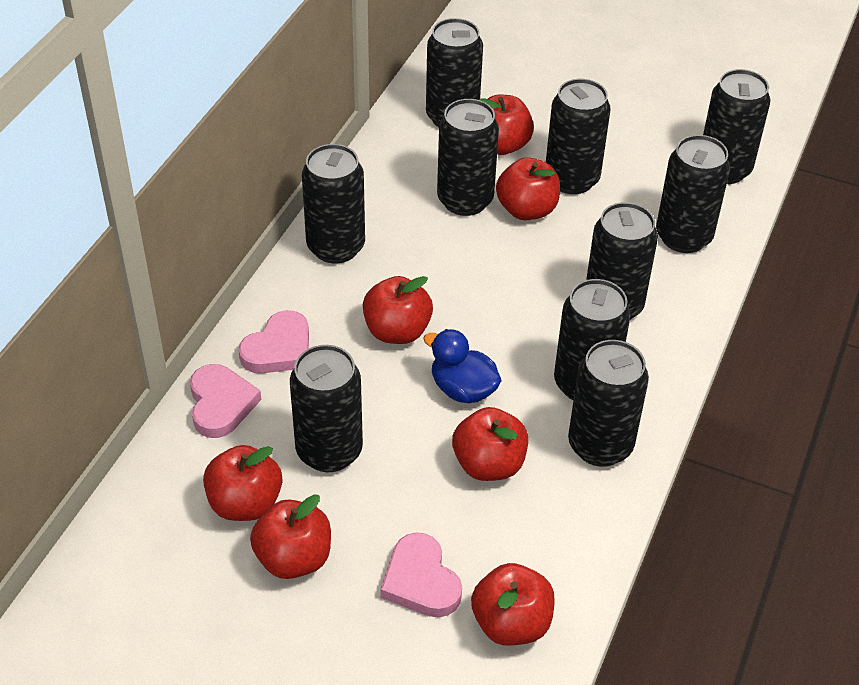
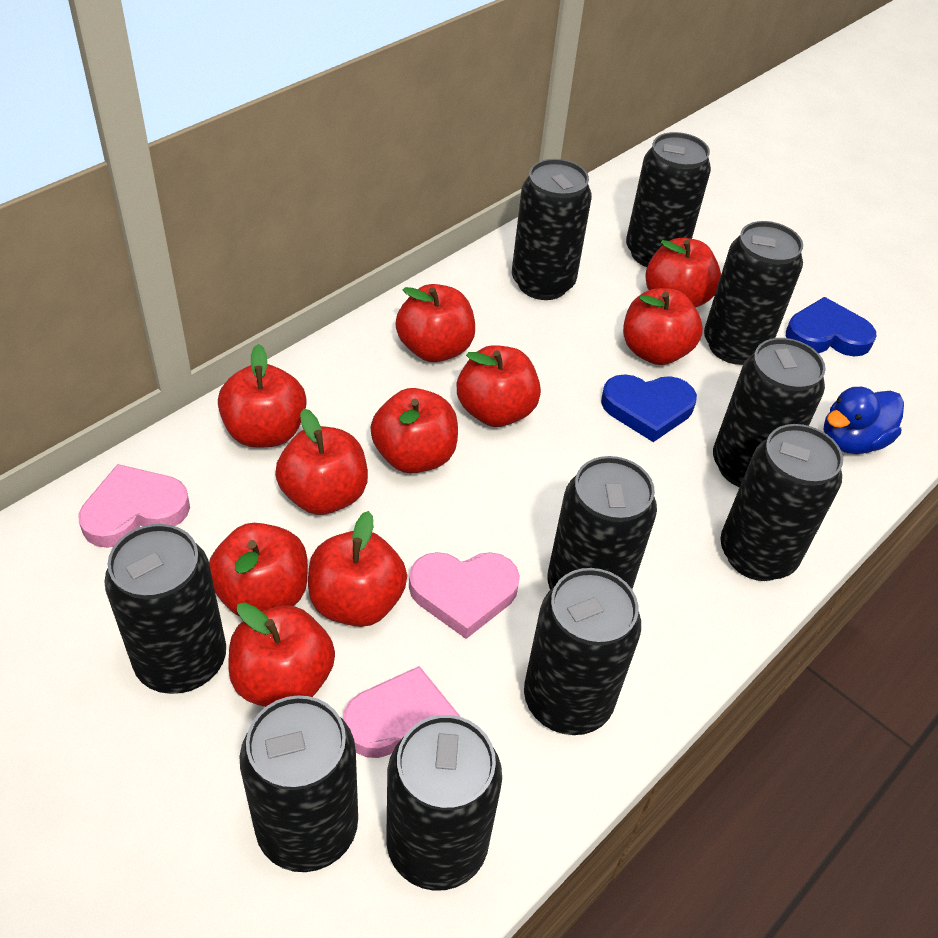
blue heart: 0 -> 2
red apple: 7 -> 10

